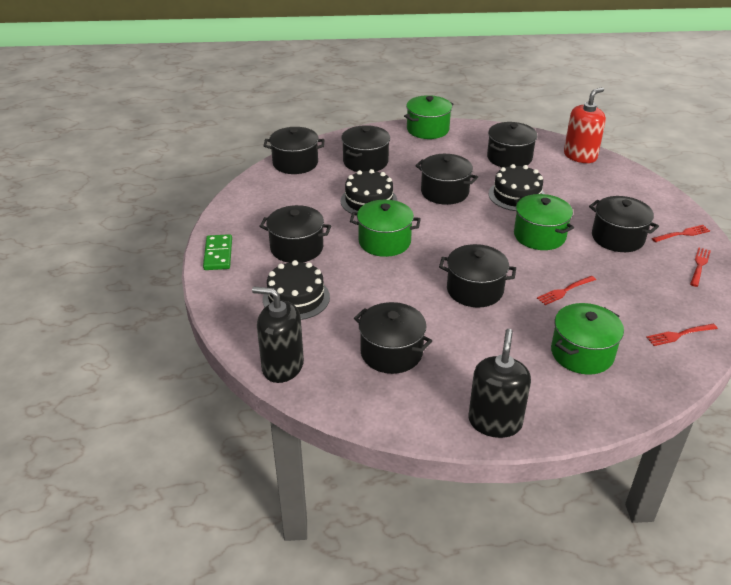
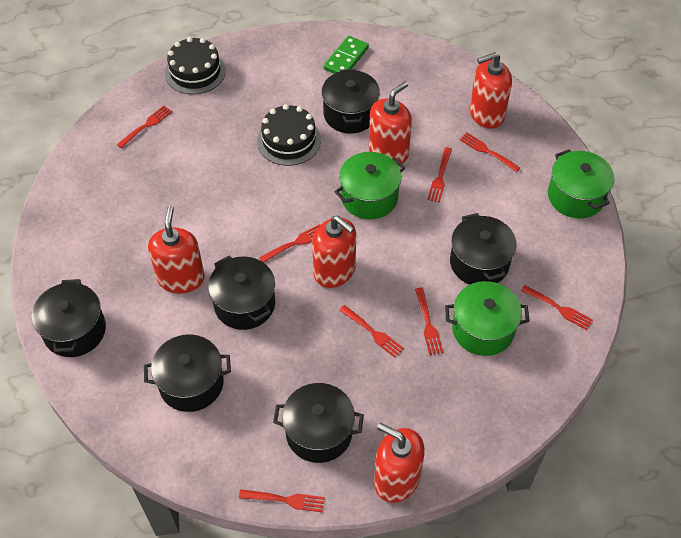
black cake: 3 -> 2
black pot: 8 -> 6
black soap dispenser: 2 -> 0
green pot: 4 -> 3
red fork: 4 -> 8
red soap dispenser: 1 -> 5

